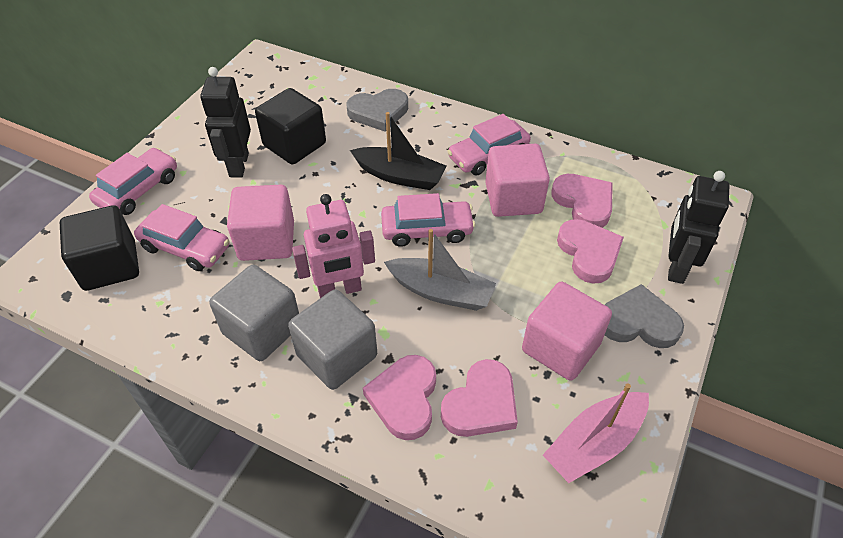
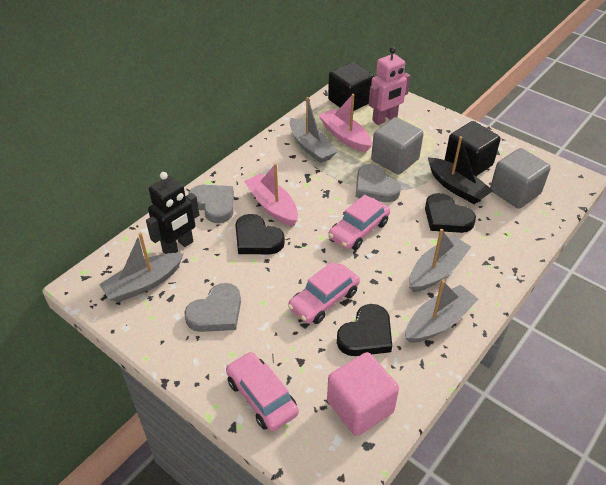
black heart: 0 -> 3
black robot: 2 -> 1
grey boat: 1 -> 4
grey heart: 2 -> 3
pink boat: 1 -> 2
pink car: 4 -> 3
pink cube: 3 -> 1
pink heart: 4 -> 0

